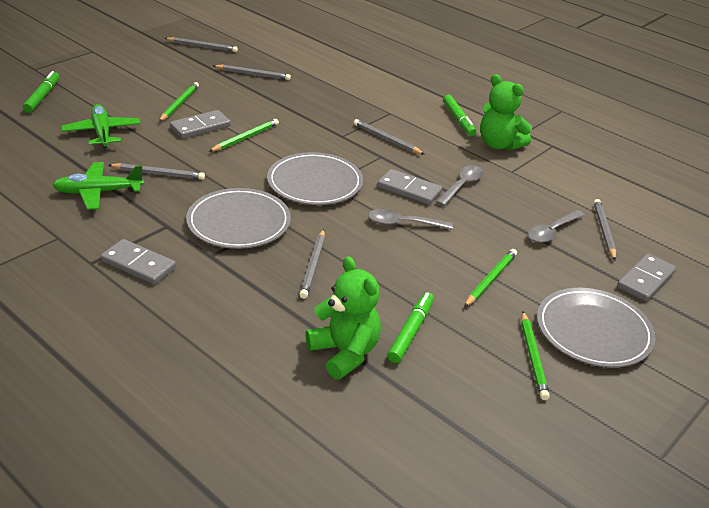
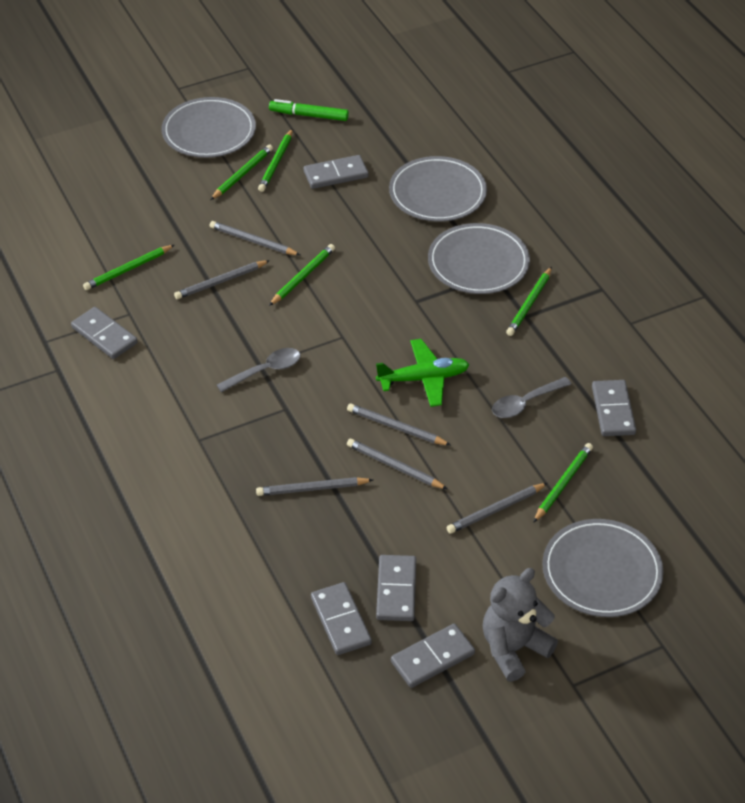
green marker: 3 -> 1
green pencil: 4 -> 6
green plane: 2 -> 1
green teddy bear: 2 -> 0
grey domino: 4 -> 6
grey plate: 3 -> 4
grey spoon: 3 -> 2
grey teddy bear: 0 -> 1

